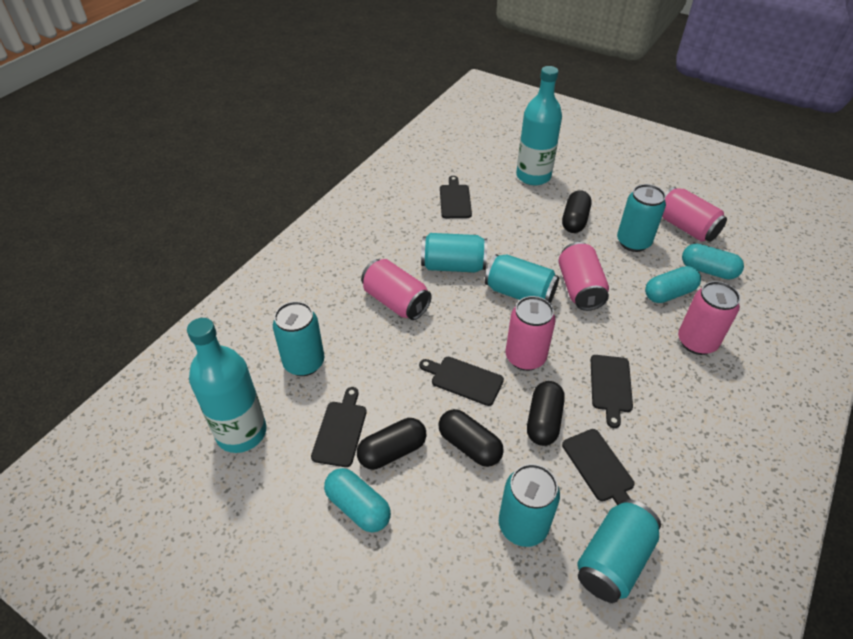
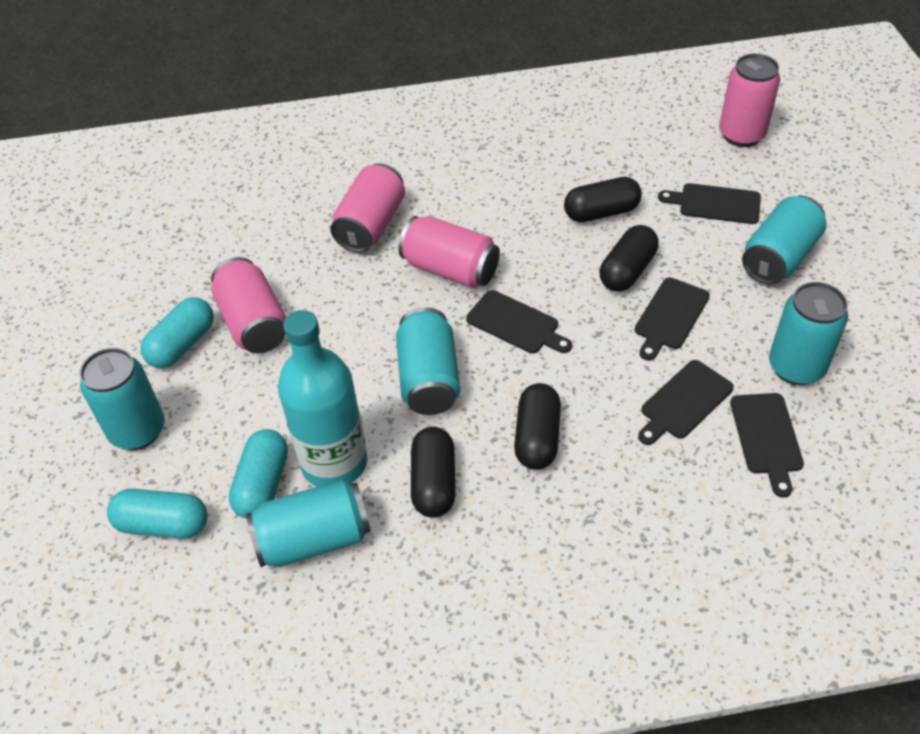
pink can: 5 -> 4
turquoise bottle: 2 -> 1
turquoise can: 6 -> 5

